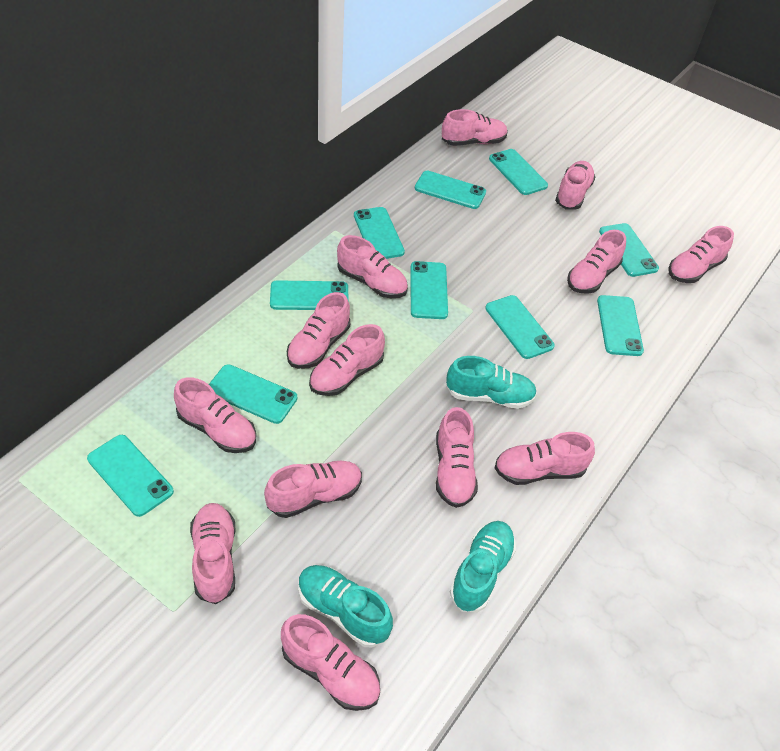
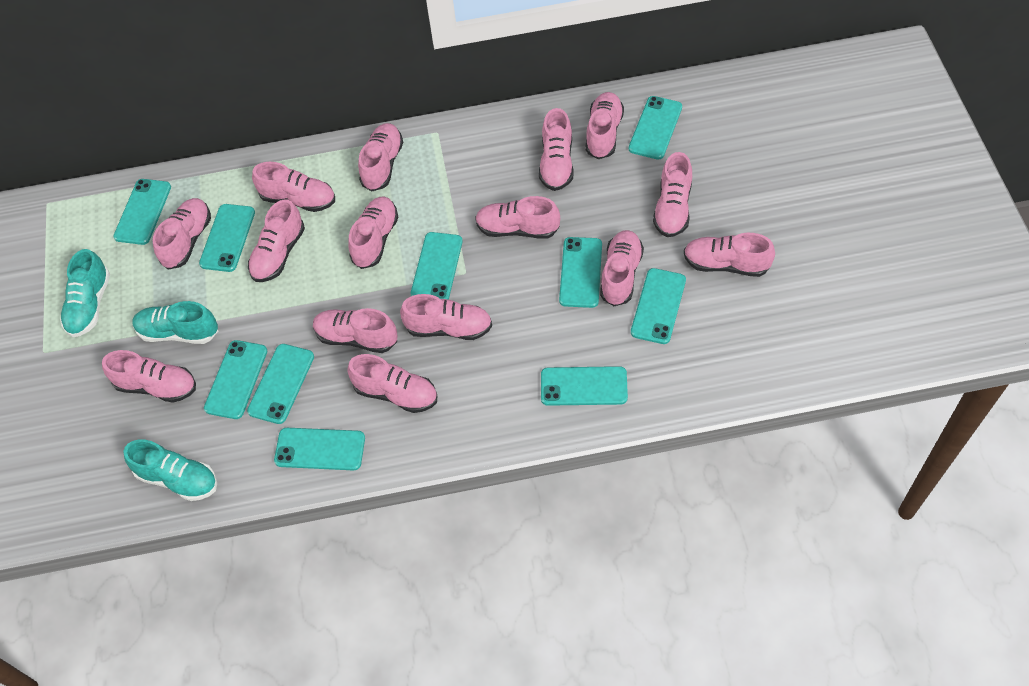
pink shoe: 13 -> 15

